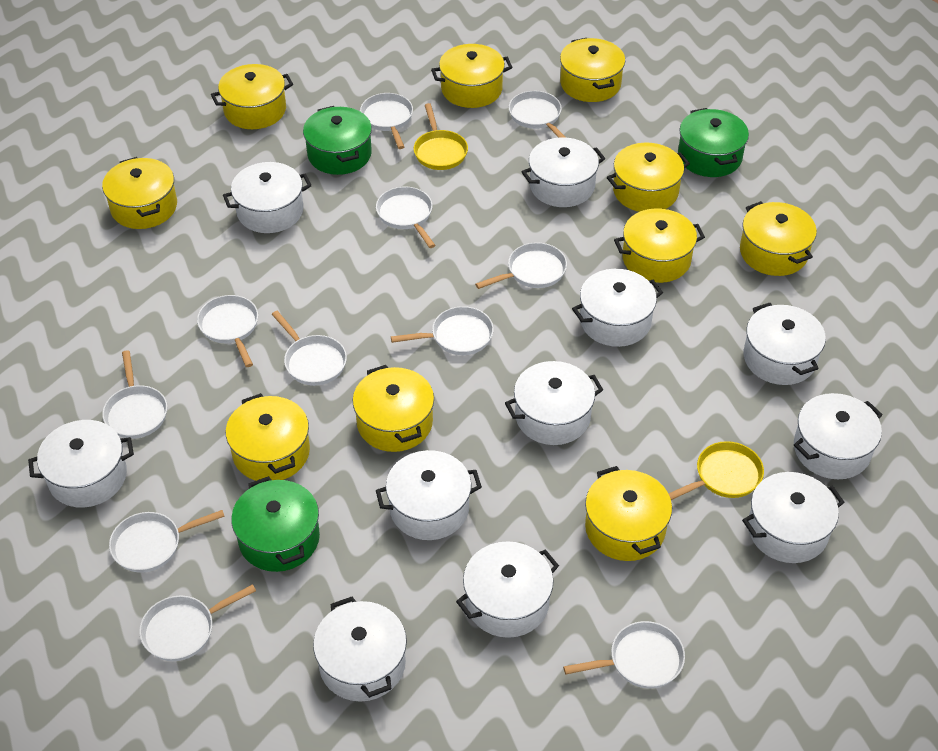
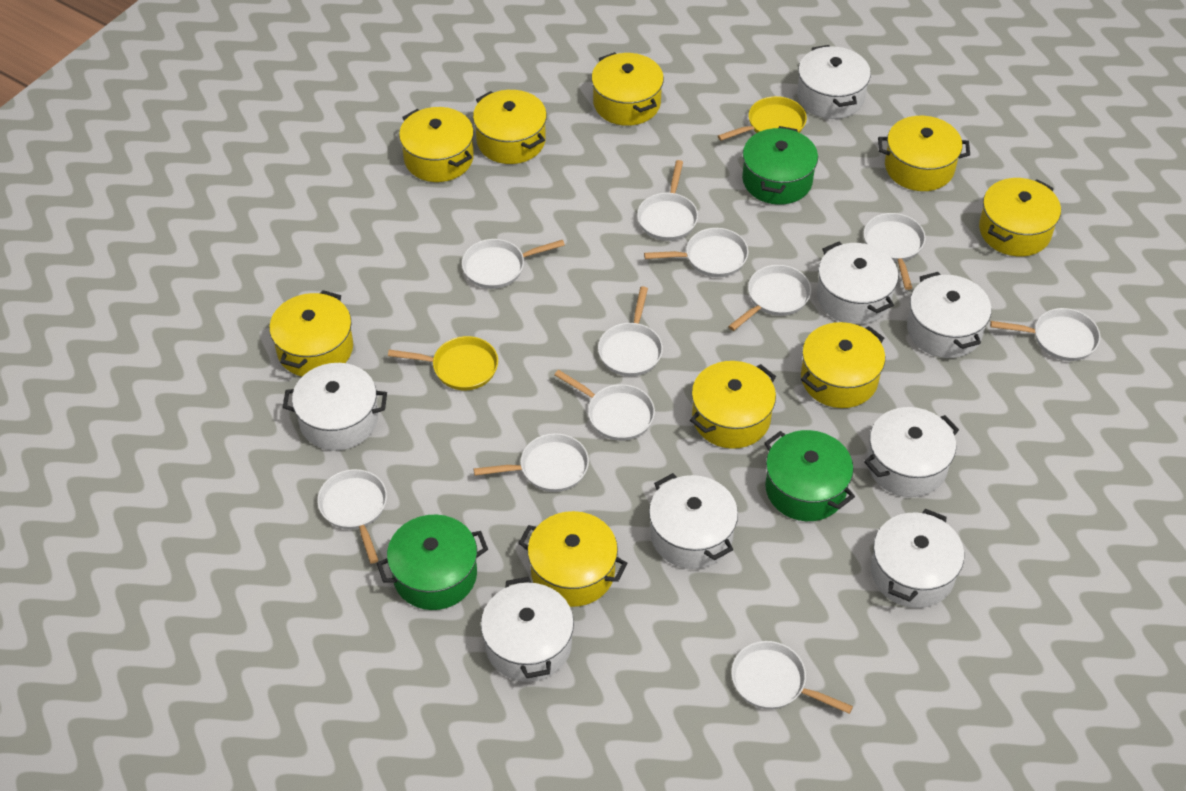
white pot: 11 -> 8
yellow pot: 10 -> 9

